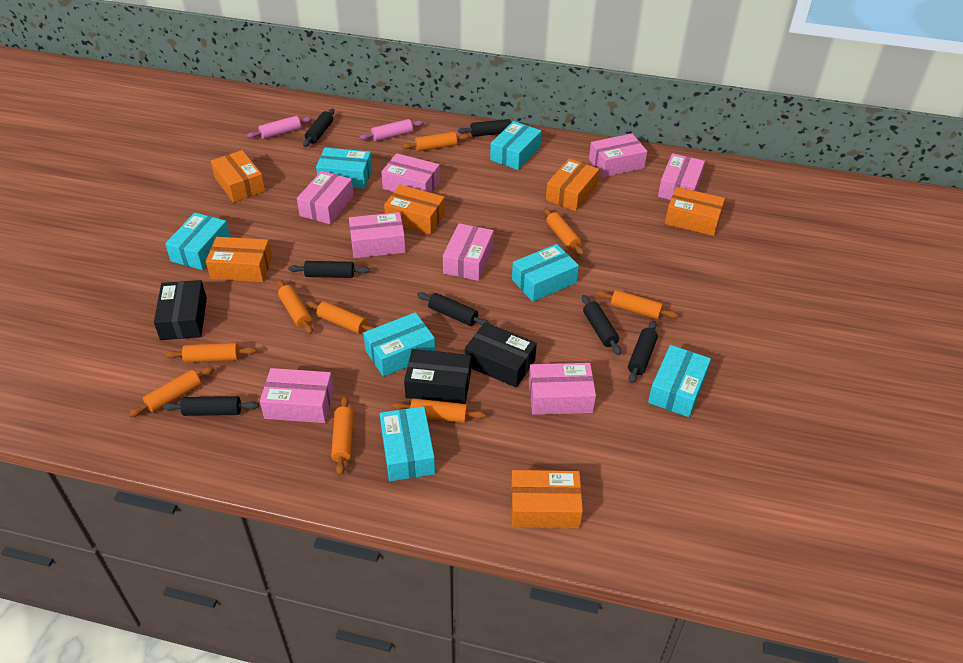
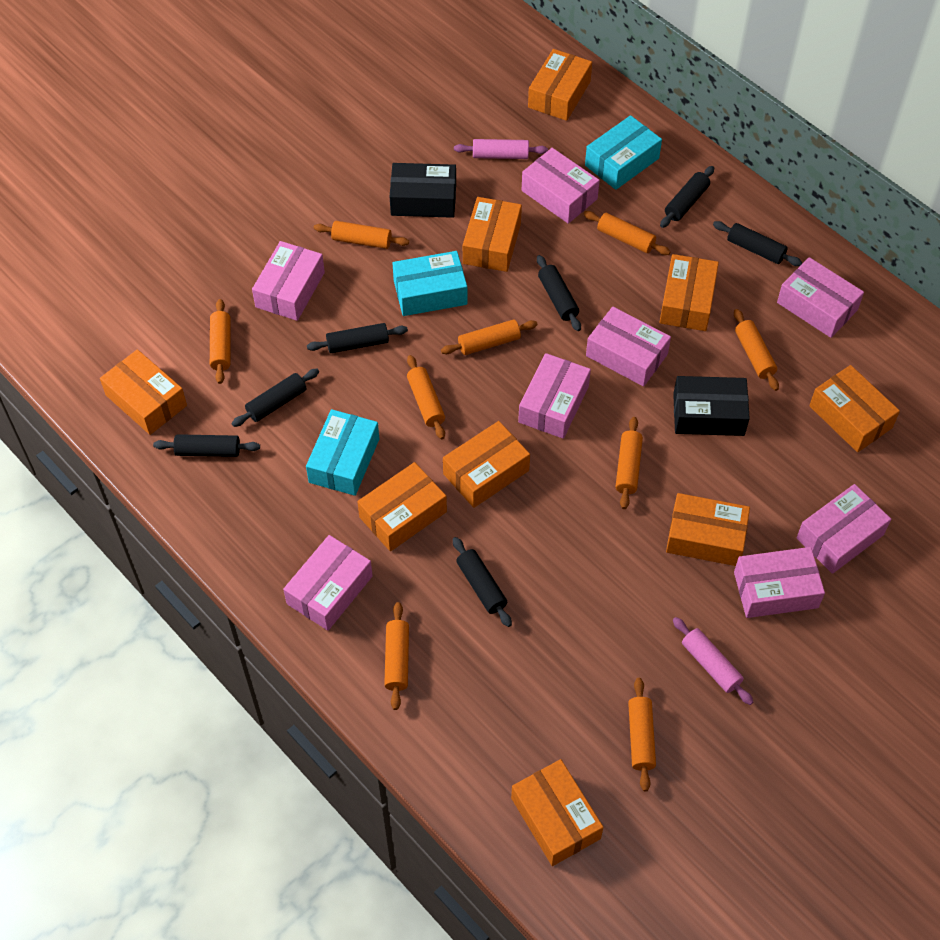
black box: 3 -> 2
orange box: 6 -> 9
turquoise box: 7 -> 3

